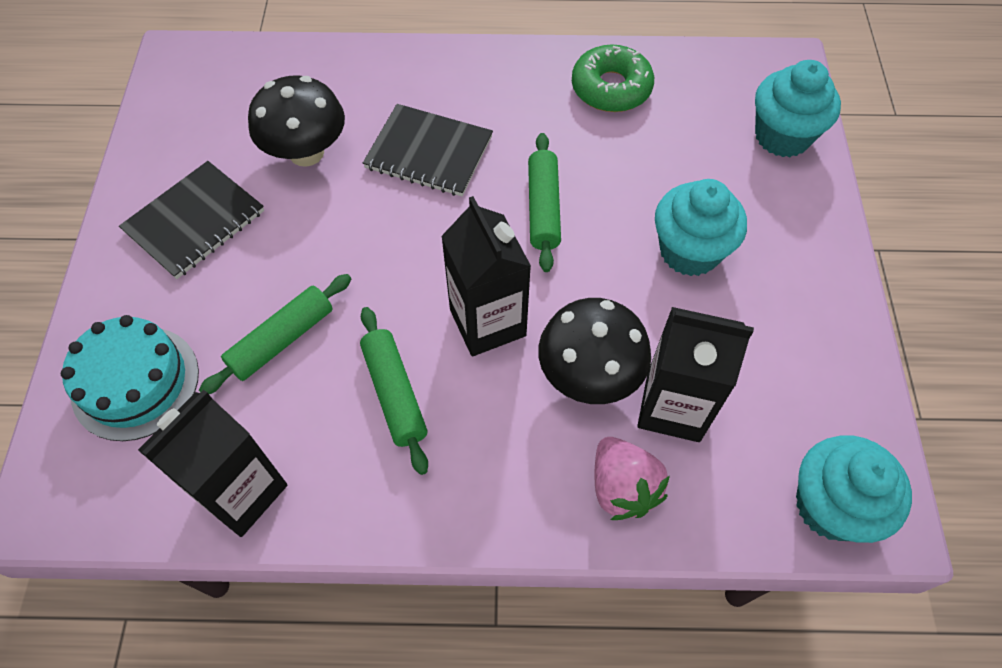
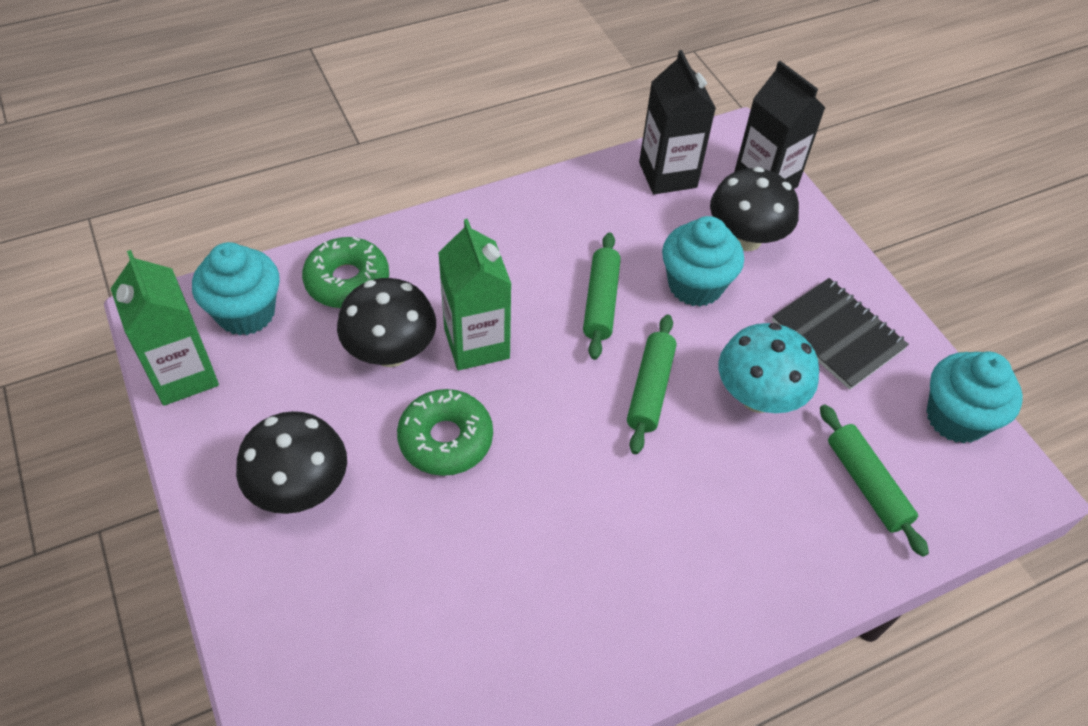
black carton: 3 -> 2
black mushroom: 2 -> 3
black notebook: 2 -> 1
green carton: 0 -> 2
green donut: 1 -> 2
pink strawberry: 1 -> 0
turquoise cake: 1 -> 0
turquoise mushroom: 0 -> 1

